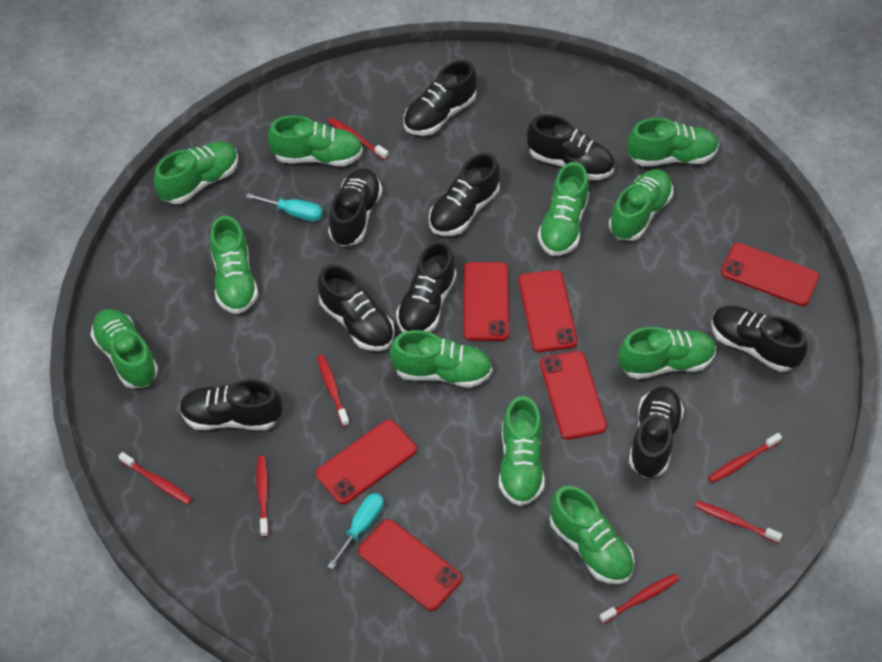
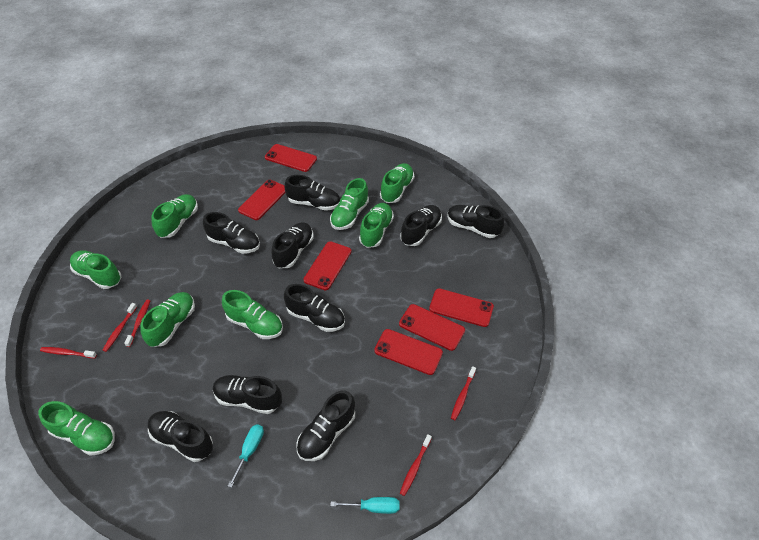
green shoe: 11 -> 8
red toothbrush: 7 -> 5

